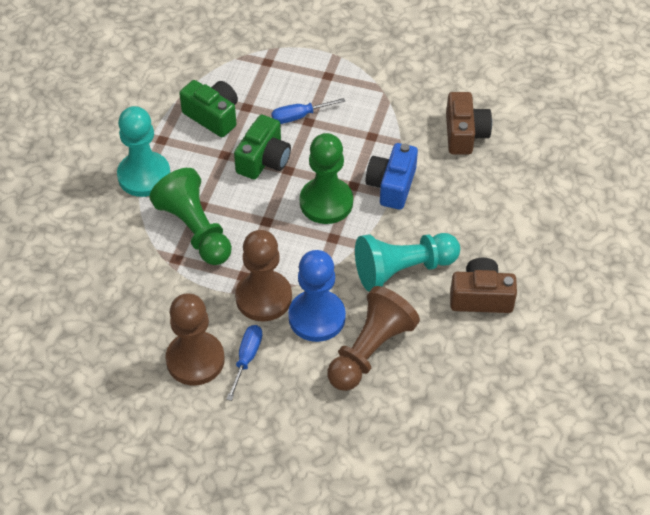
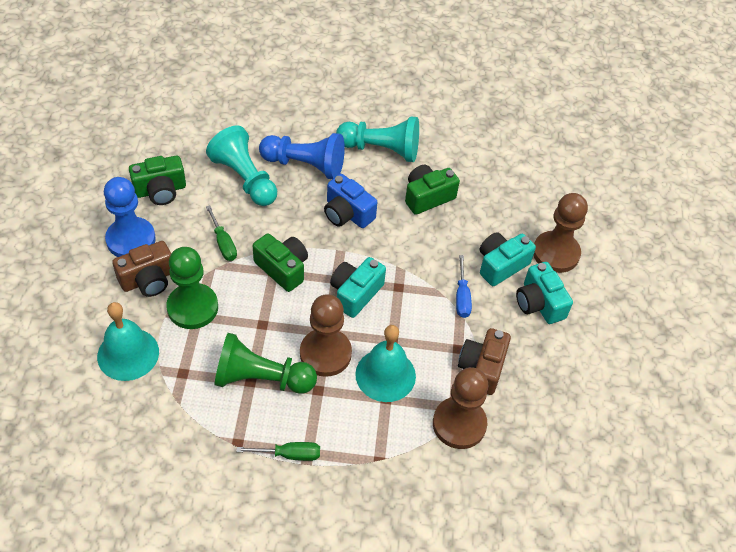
blue pawn: 1 -> 2
blue screwdriver: 2 -> 1
green camera: 2 -> 3
green screwdriver: 0 -> 2
turquoise bell: 0 -> 2
turquoise camera: 0 -> 3

